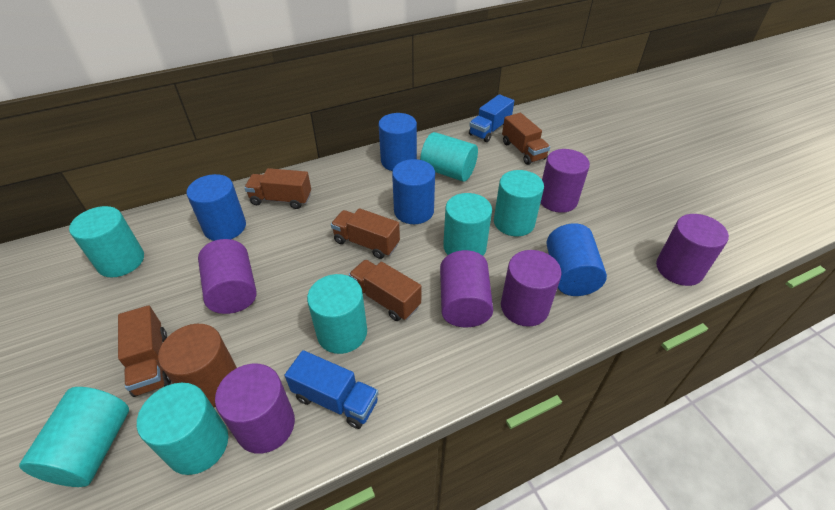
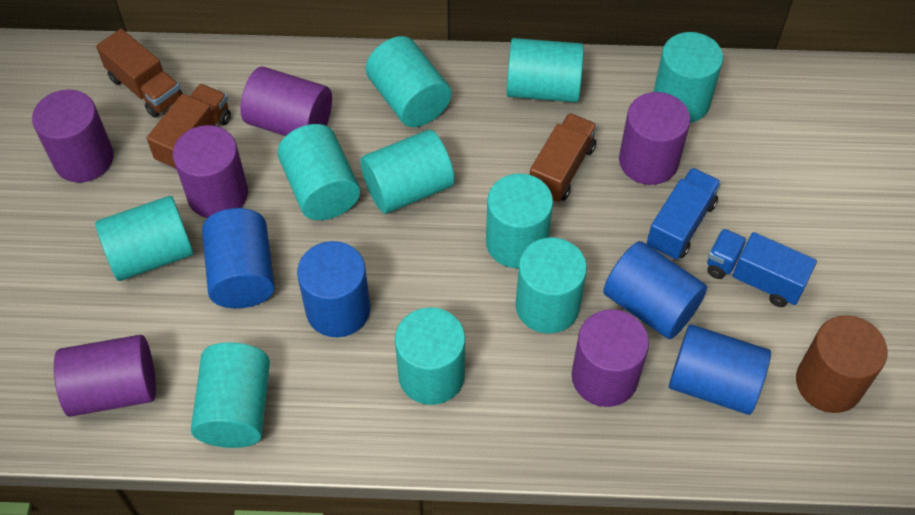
brown truck: 5 -> 3
turquoise cylinder: 7 -> 10

